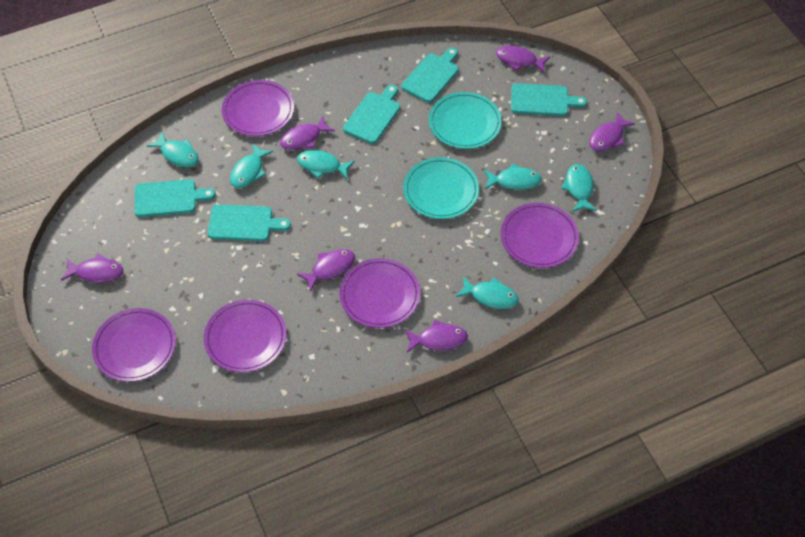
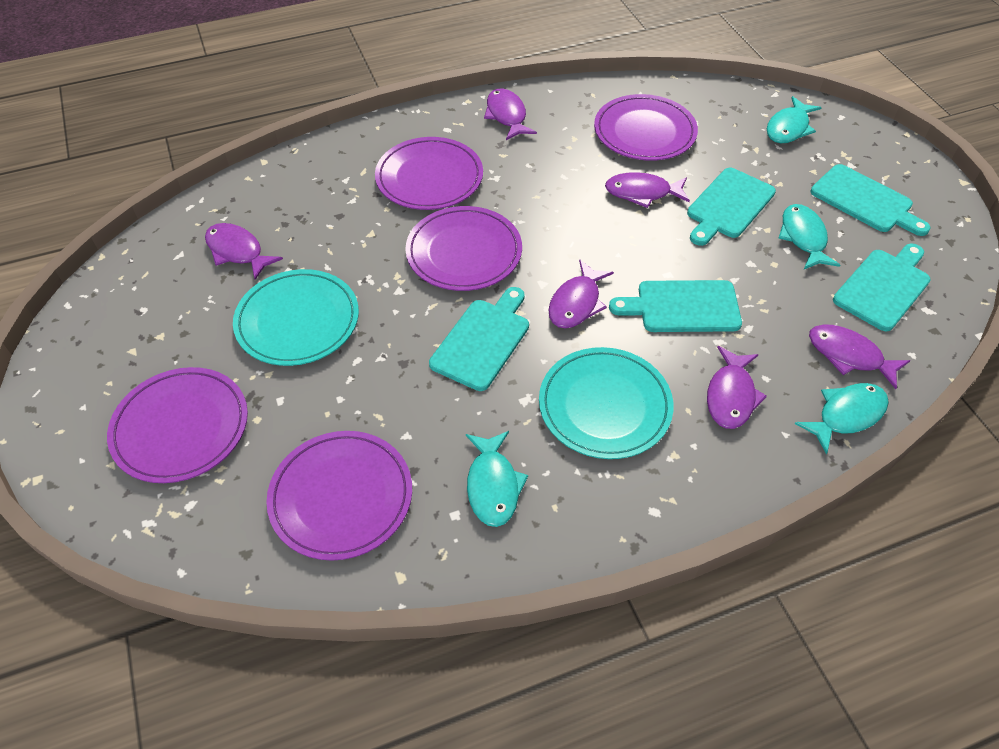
turquoise fish: 6 -> 4

